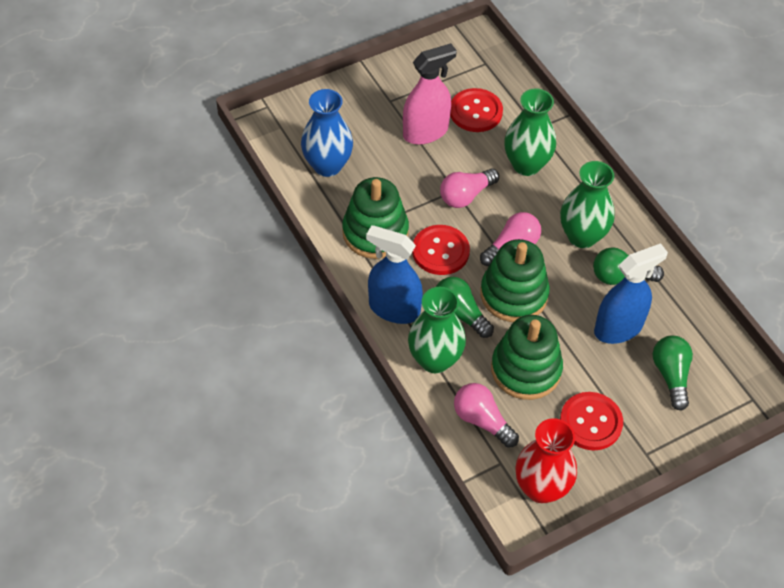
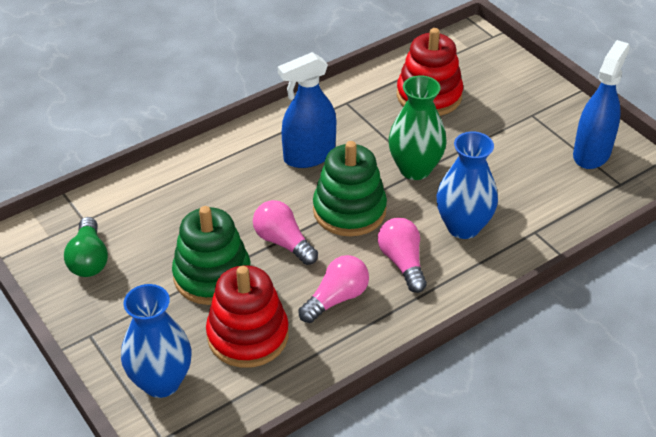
blue vase: 1 -> 2
green light bulb: 3 -> 1
green stacking toy: 3 -> 2
green vase: 3 -> 1
pink spray bottle: 1 -> 0
red button: 3 -> 0
red stacking toy: 0 -> 2
red vase: 1 -> 0

